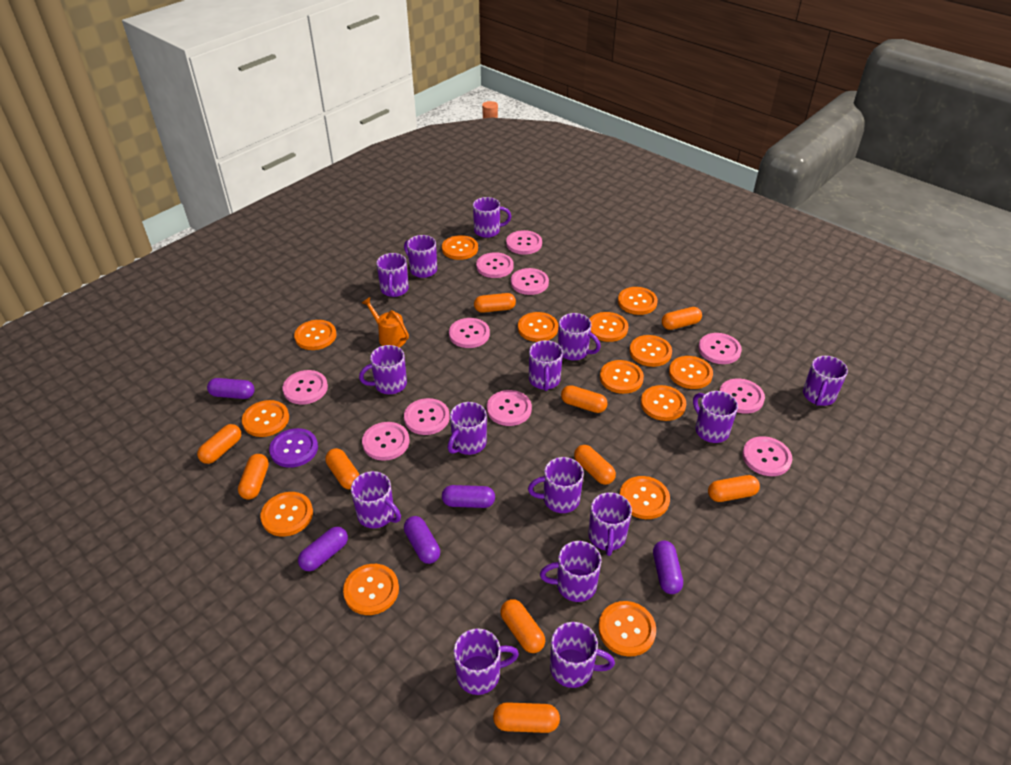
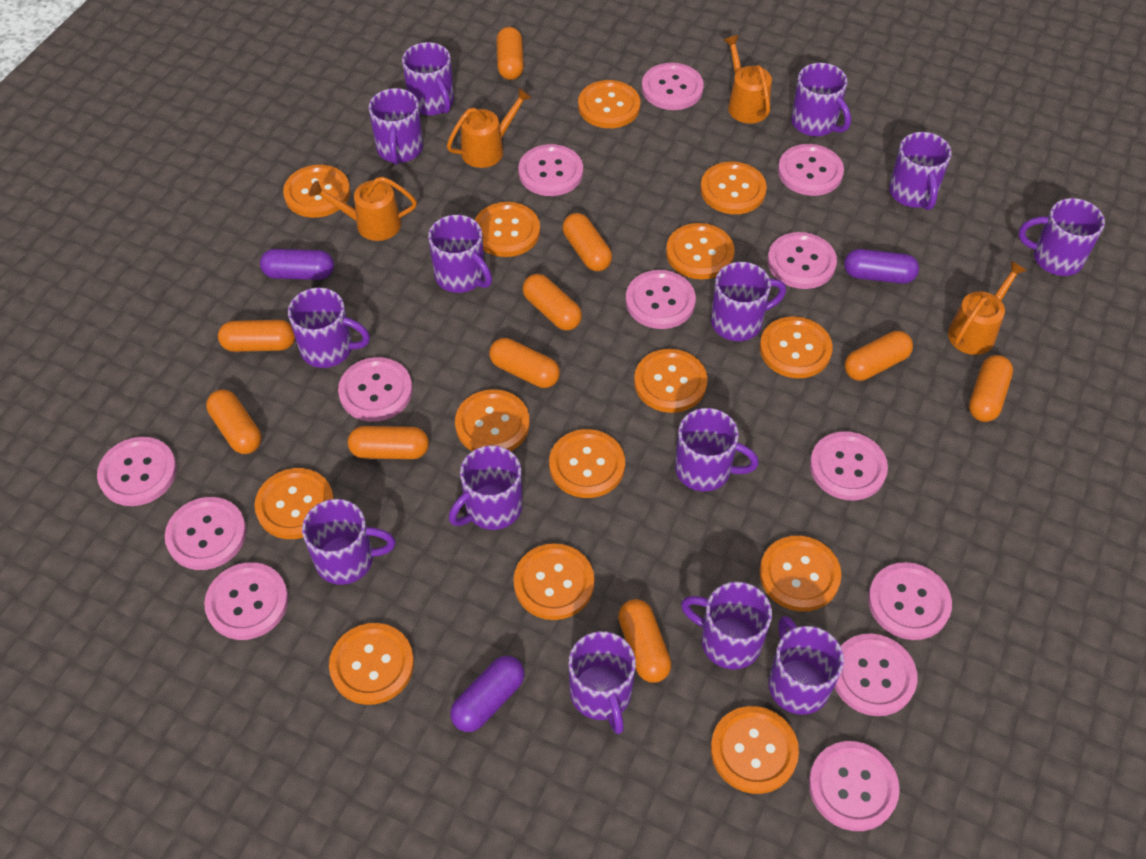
orange watering can: 1 -> 4
pink button: 11 -> 13
purple button: 1 -> 0
purple capsule: 5 -> 3
purple mug: 15 -> 14

